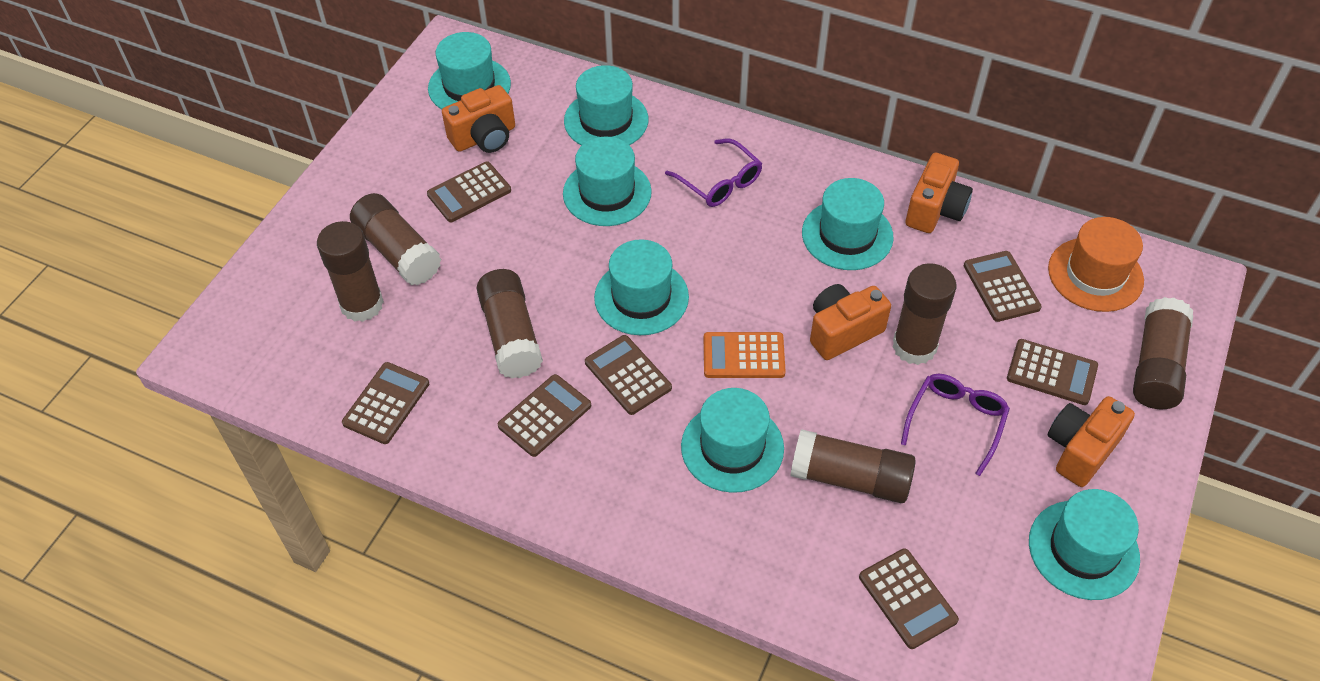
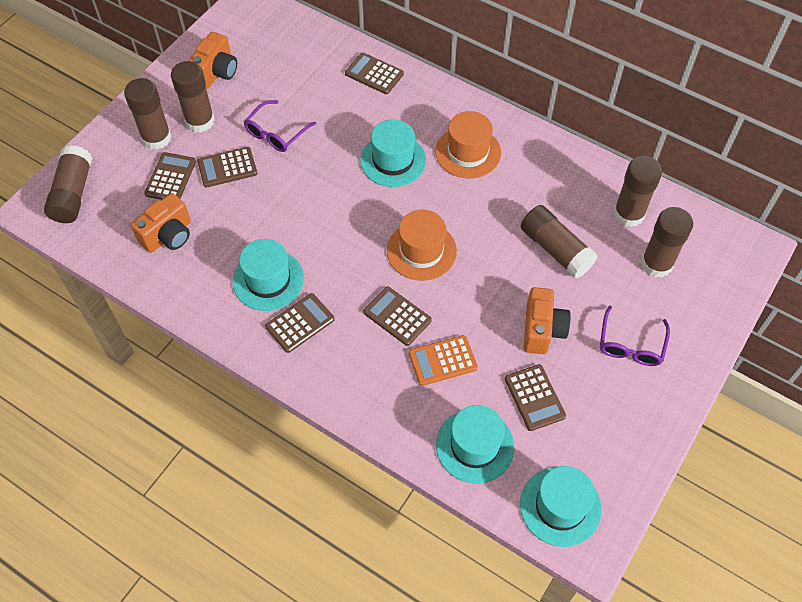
brown calculator: 7 -> 6
orange camera: 4 -> 3
orange hat: 1 -> 2
turquoise hat: 7 -> 4

